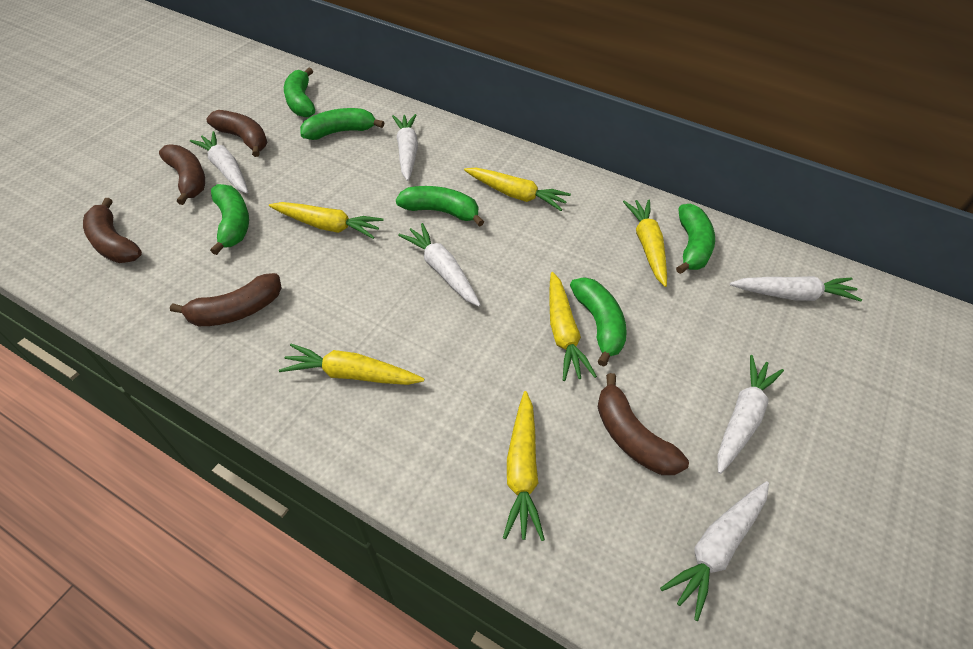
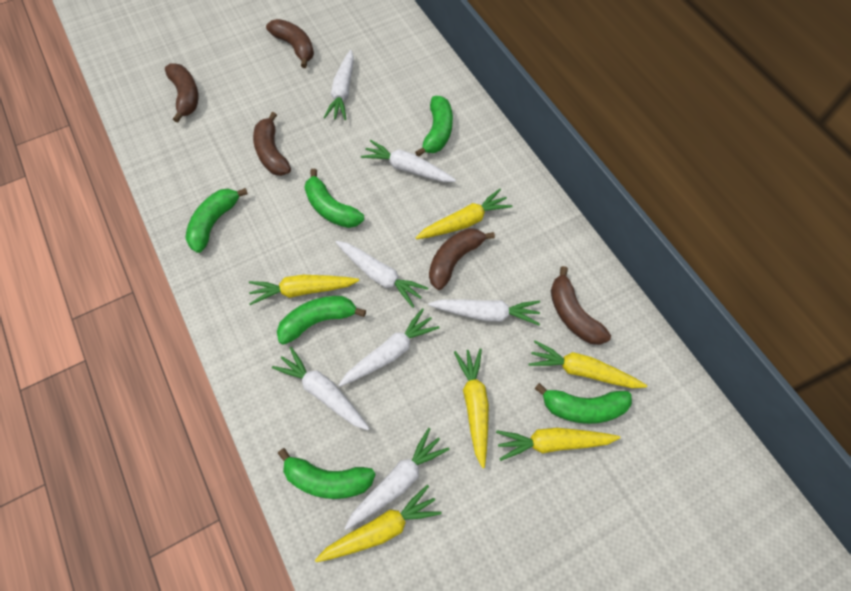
white carrot: 6 -> 7

